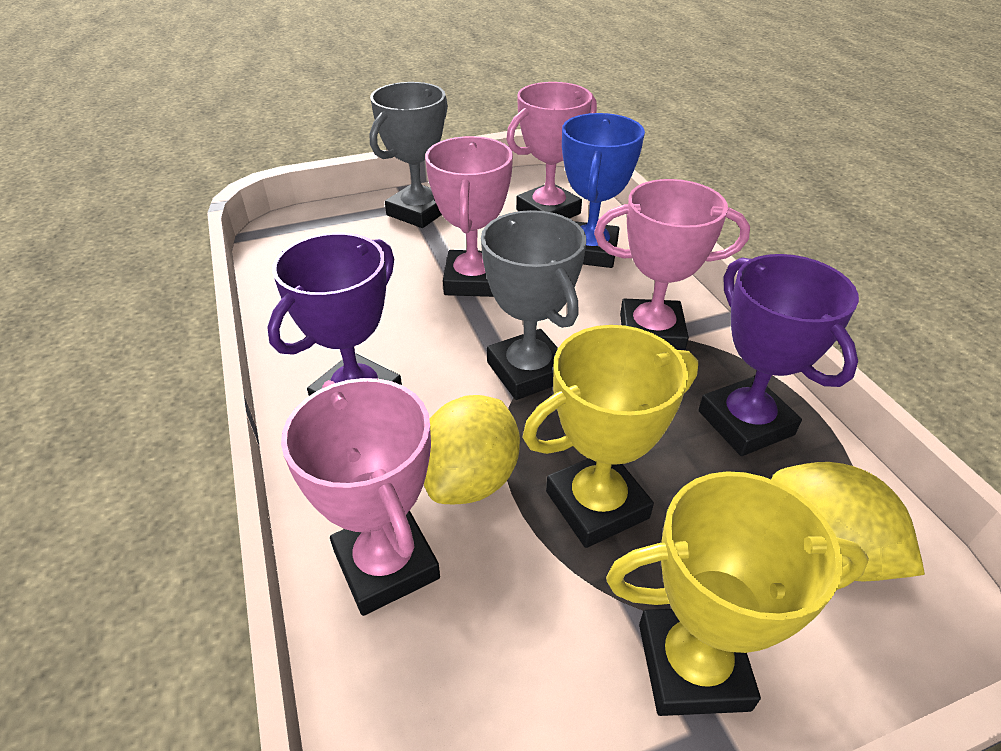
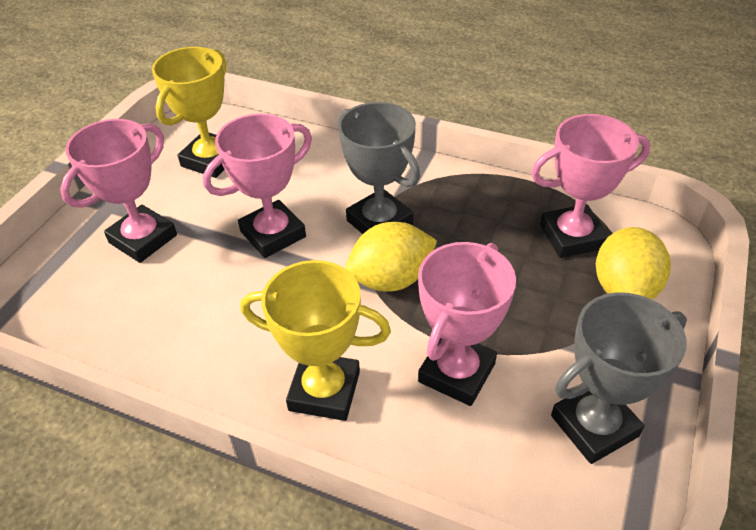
blue trophy: 1 -> 0
purple trophy: 2 -> 0

